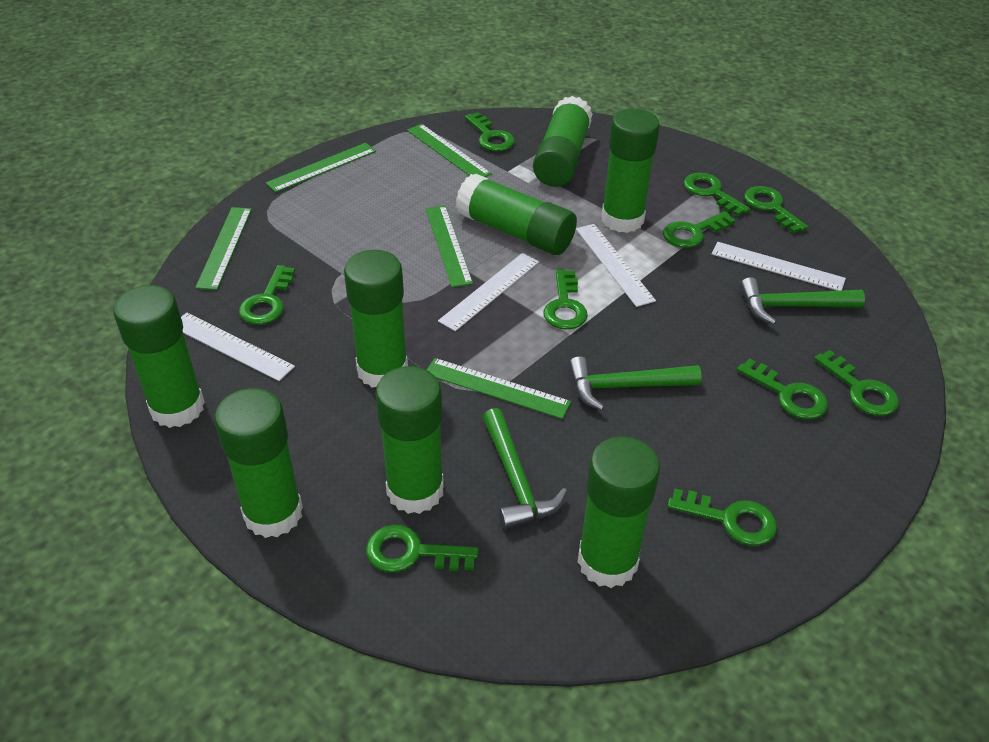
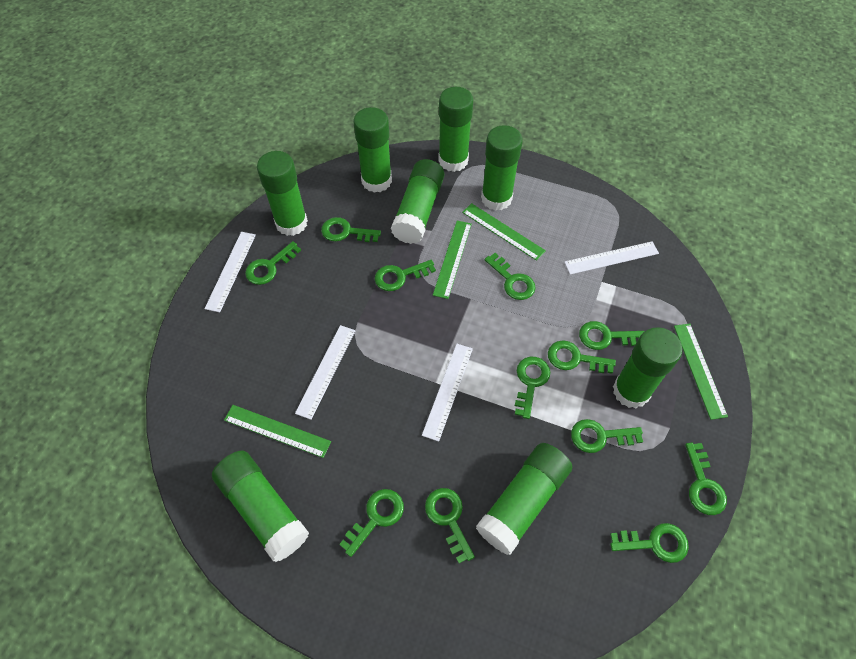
green hammer: 3 -> 0
green key: 10 -> 12
green ruler: 5 -> 4

